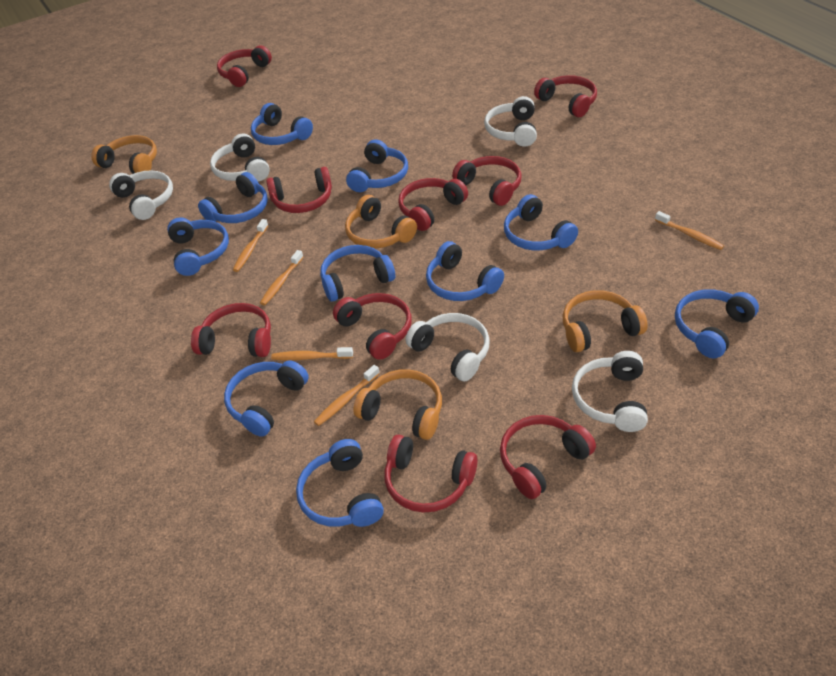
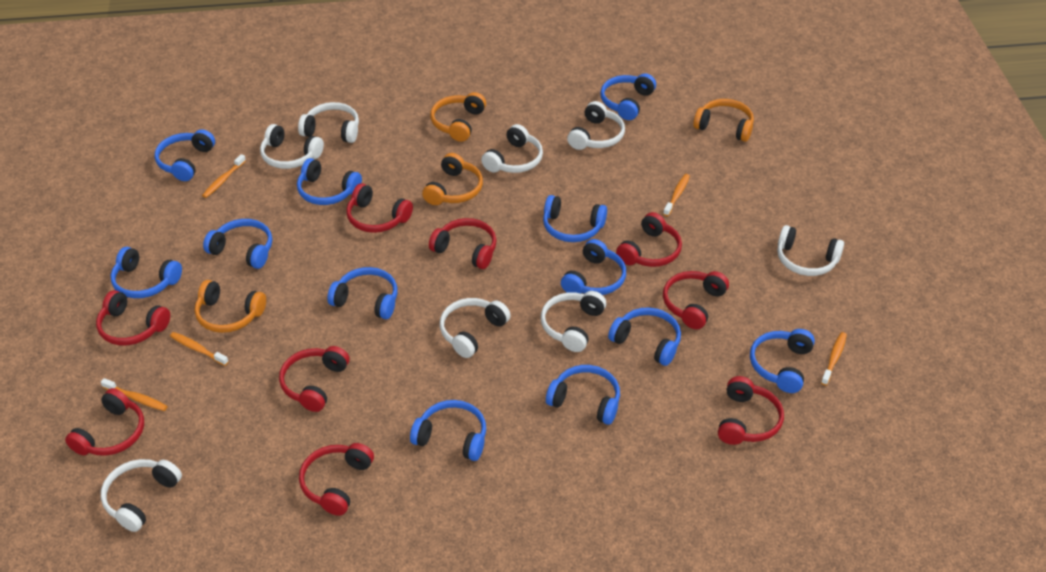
blue headphones: 10 -> 12
white headphones: 5 -> 8

